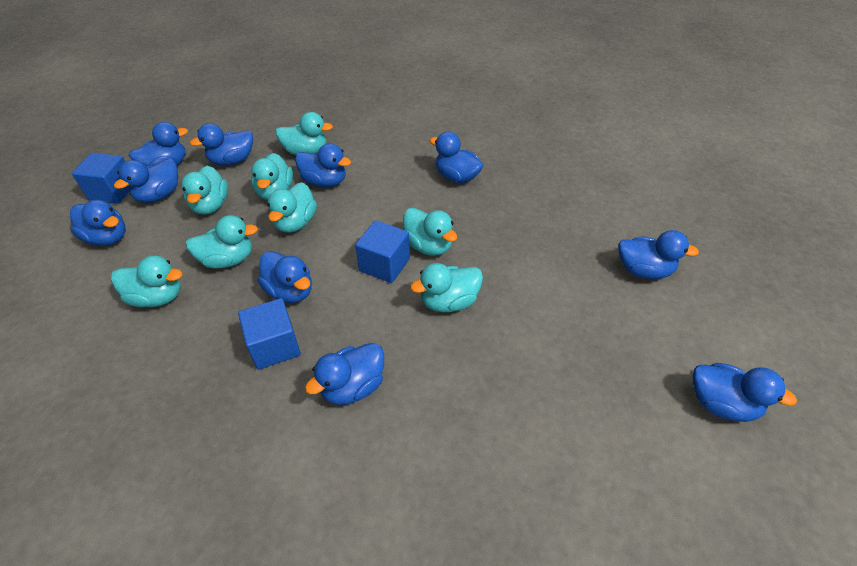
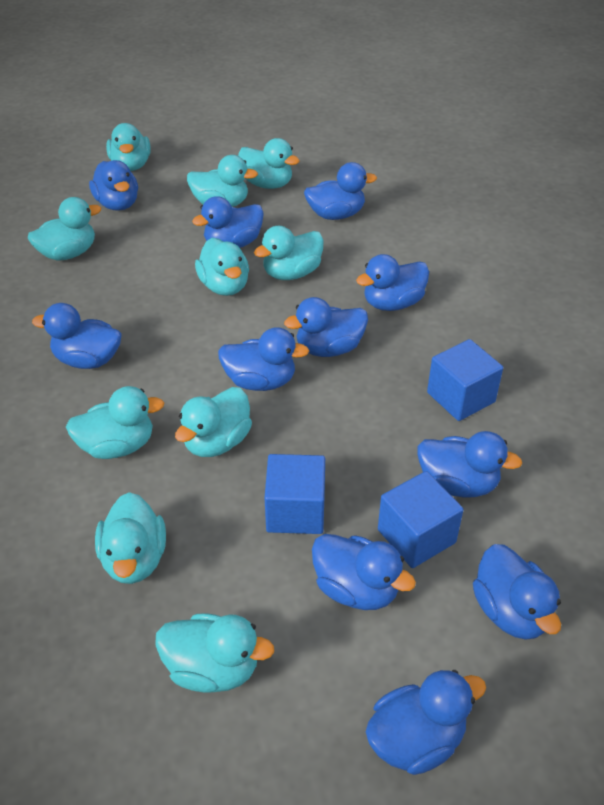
blue duck: 10 -> 11
turquoise duck: 8 -> 10

